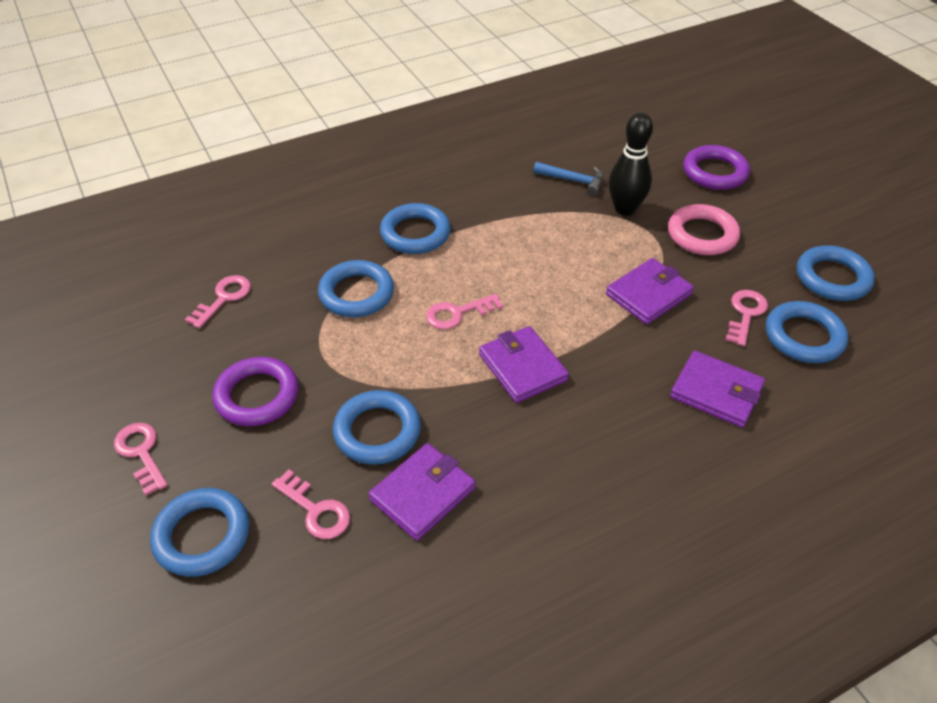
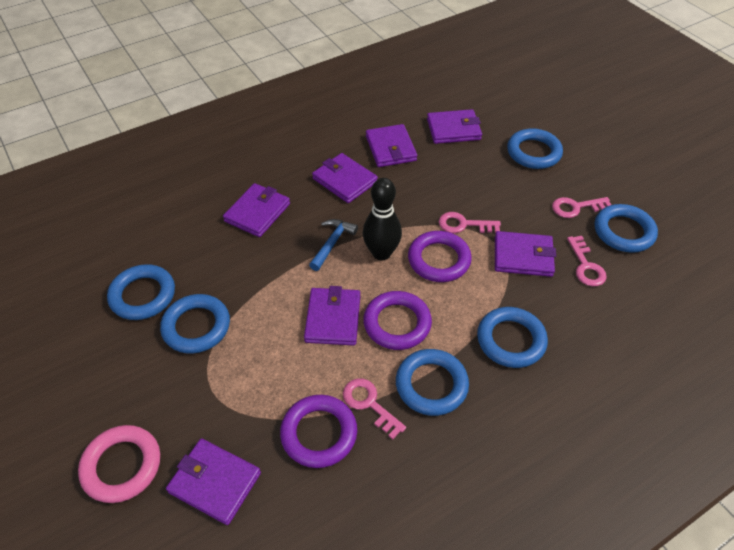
pink key: 5 -> 4
purple ring: 2 -> 3
purple wallet: 4 -> 7

